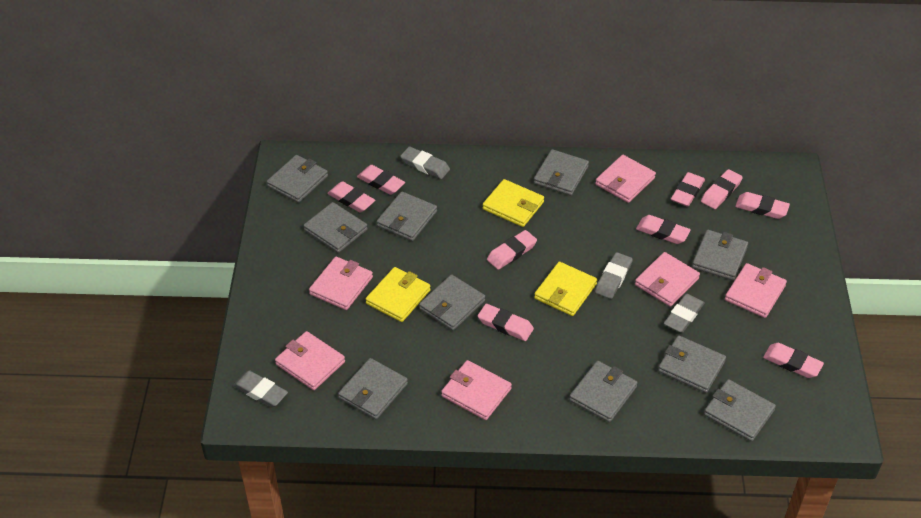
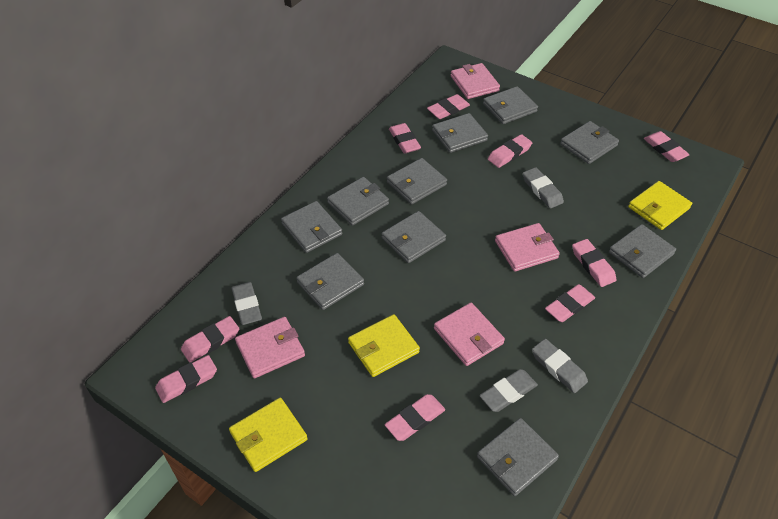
pink wallet: 6 -> 4

